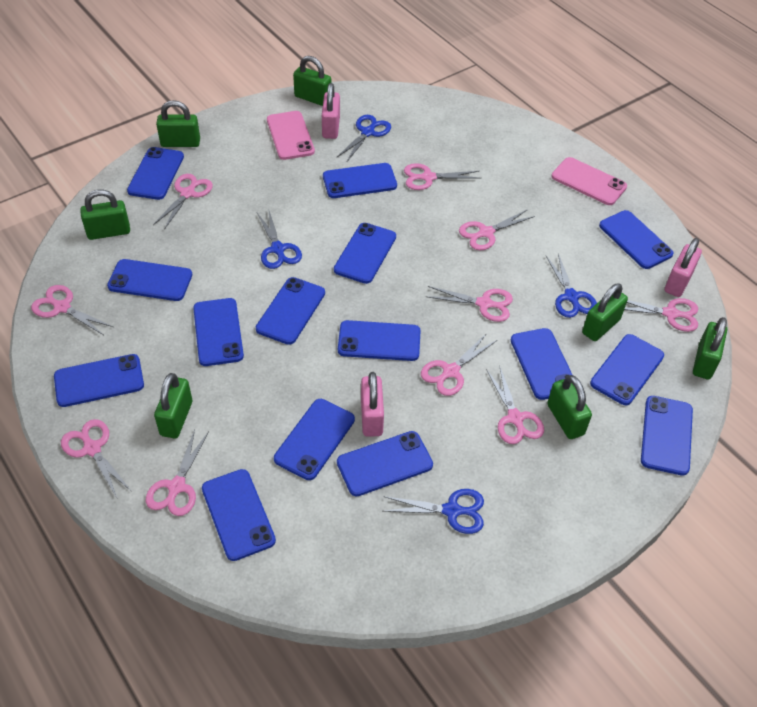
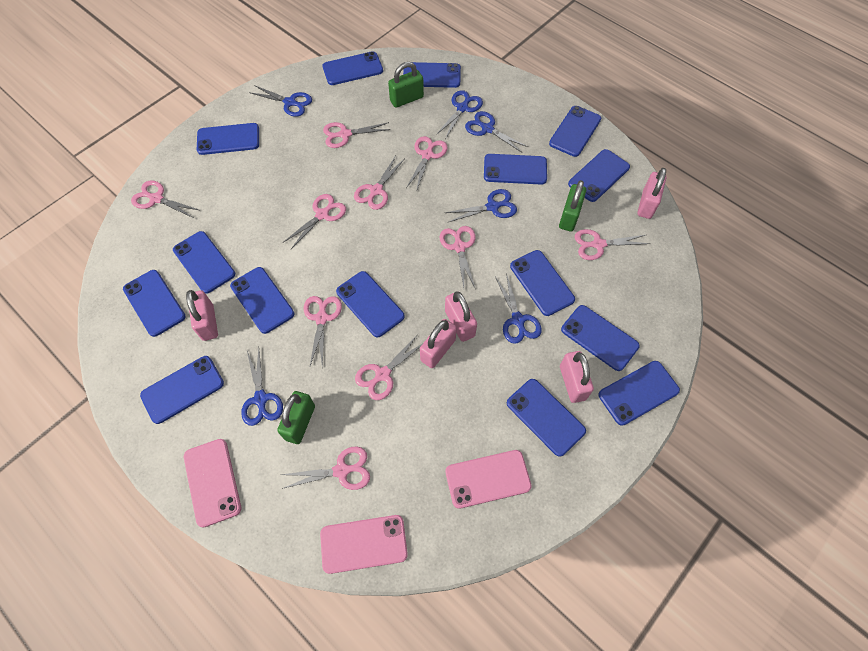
blue scissors: 4 -> 6
green padlock: 7 -> 3
pink padlock: 3 -> 5
pink phone: 2 -> 3

